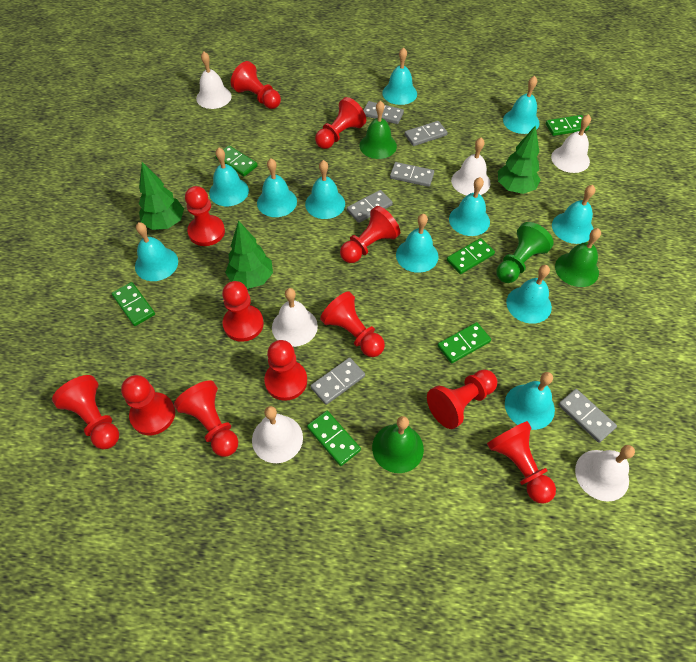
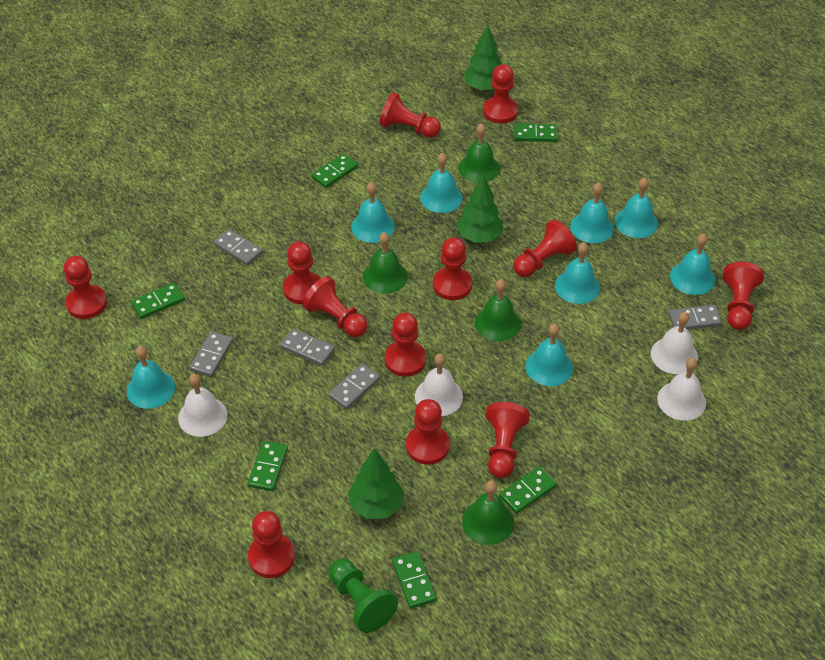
green bell: 3 -> 4
grey domino: 6 -> 5
turquoise bell: 11 -> 8
white bell: 6 -> 4

